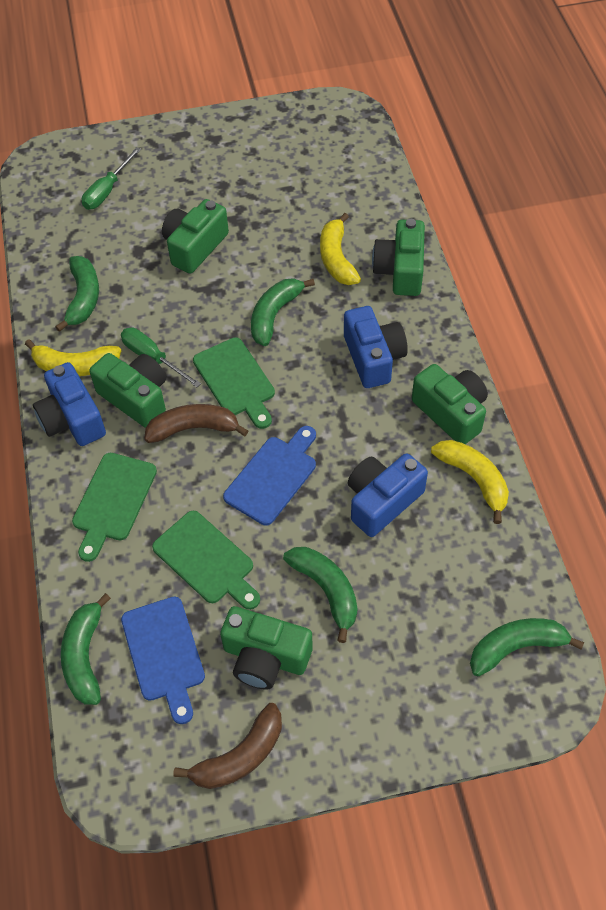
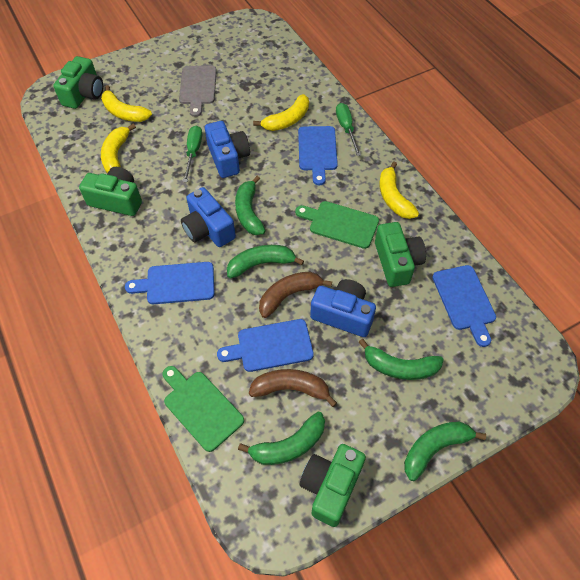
blue cutting board: 2 -> 4
green camera: 5 -> 4
green cutting board: 3 -> 2
grey cutting board: 0 -> 1
yellow banana: 3 -> 4

